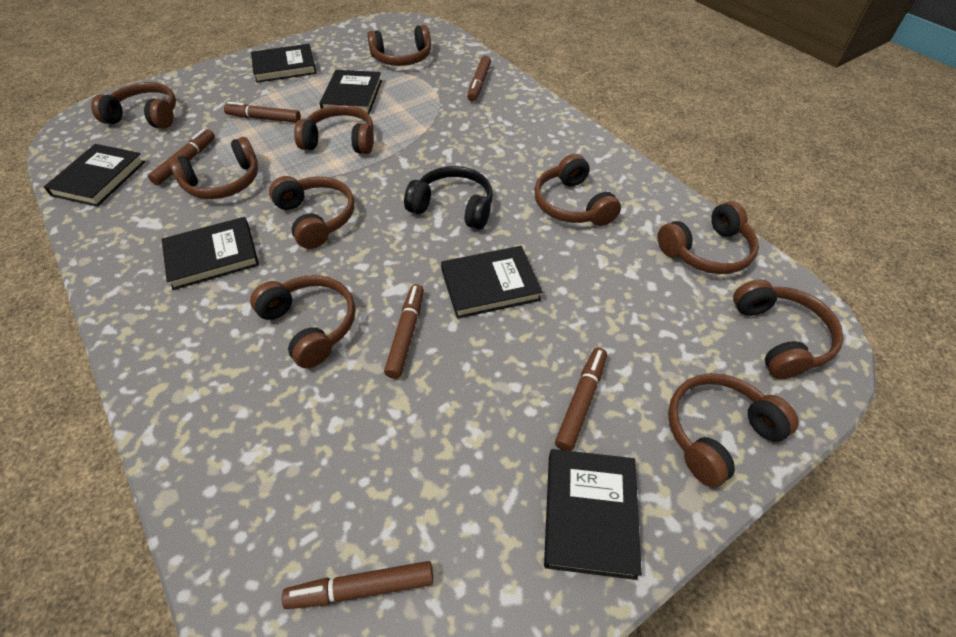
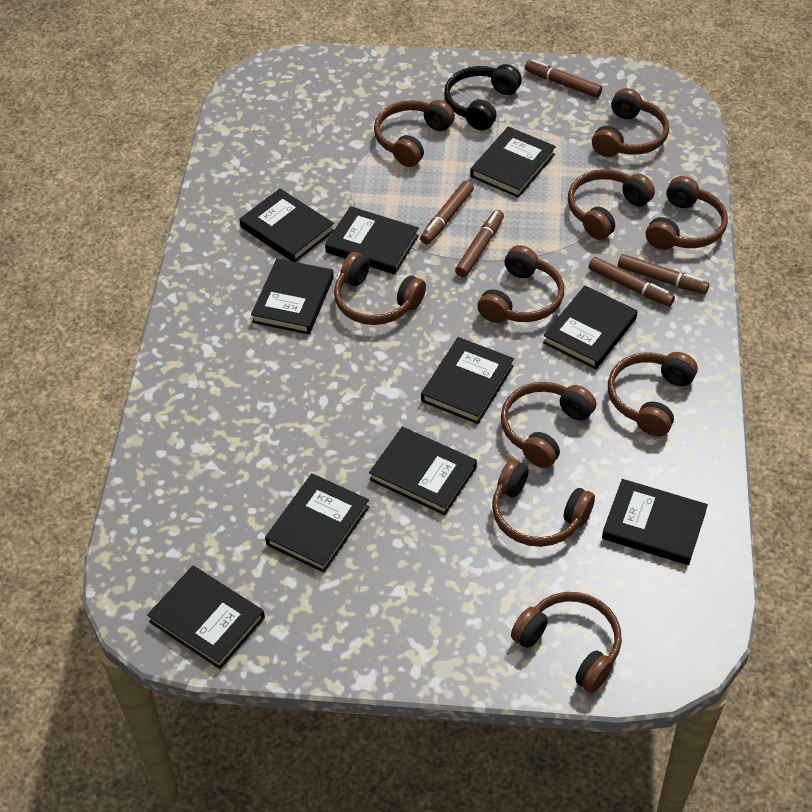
black book: 6 -> 10
brown marker: 6 -> 5

